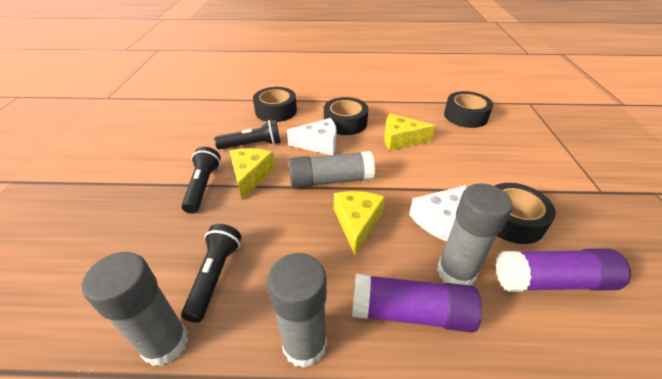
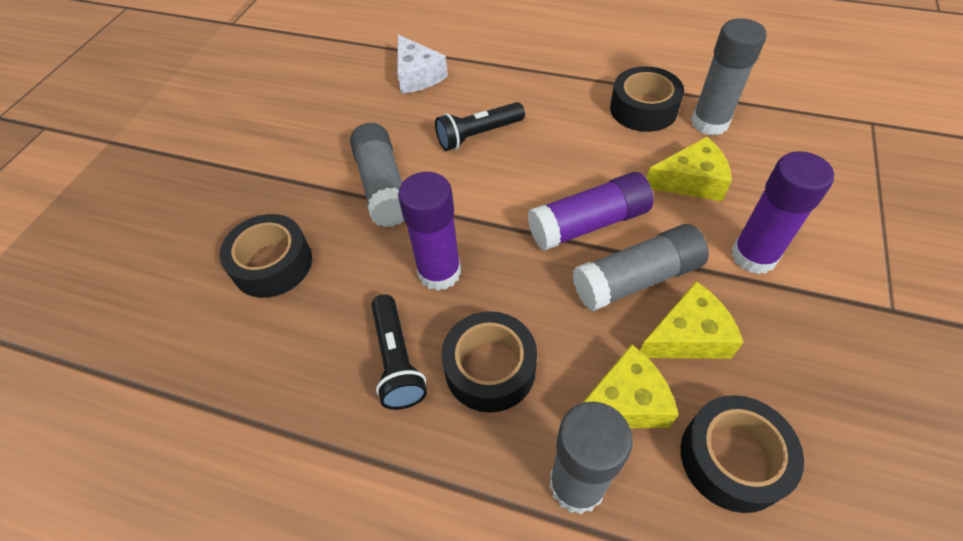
black flashlight: 3 -> 2
purple glue stick: 2 -> 3
white cheese: 2 -> 1

